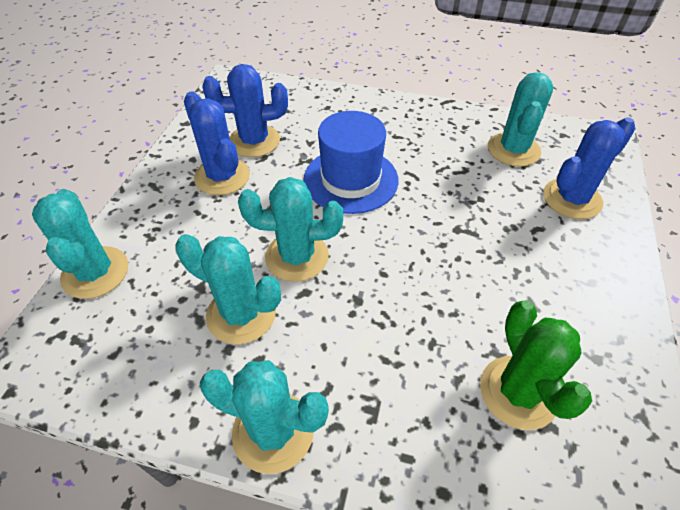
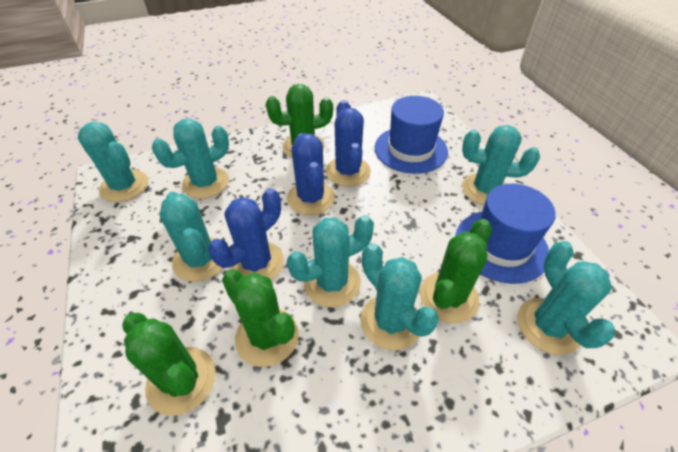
blue hat: 1 -> 2
green cactus: 1 -> 4
turquoise cactus: 5 -> 7

